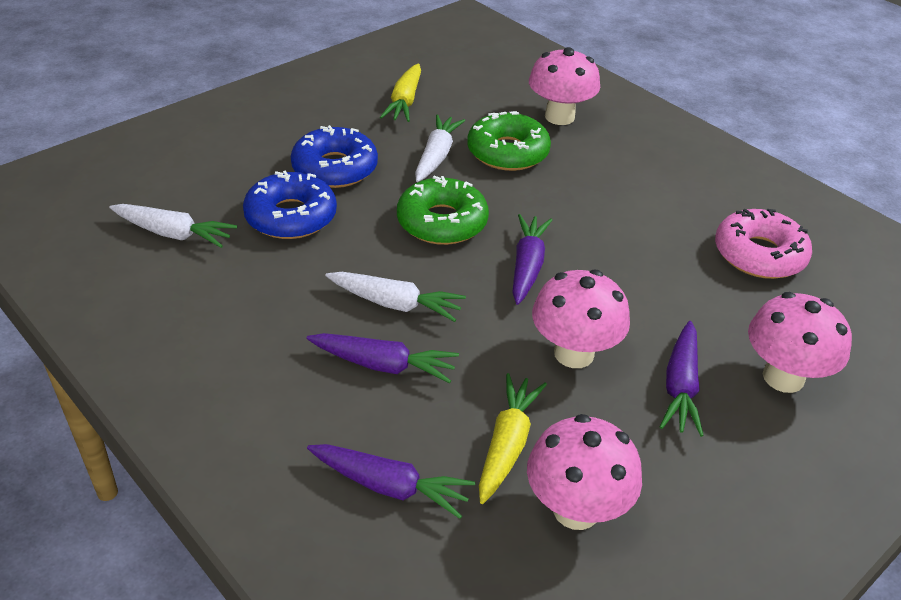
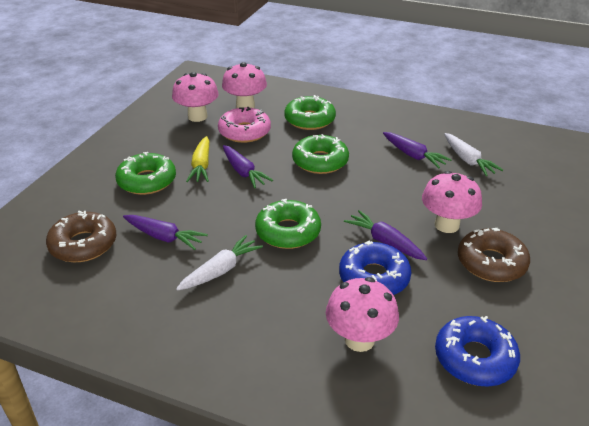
brown donut: 0 -> 2
green donut: 2 -> 4
white carrot: 3 -> 2
yellow carrot: 2 -> 1

